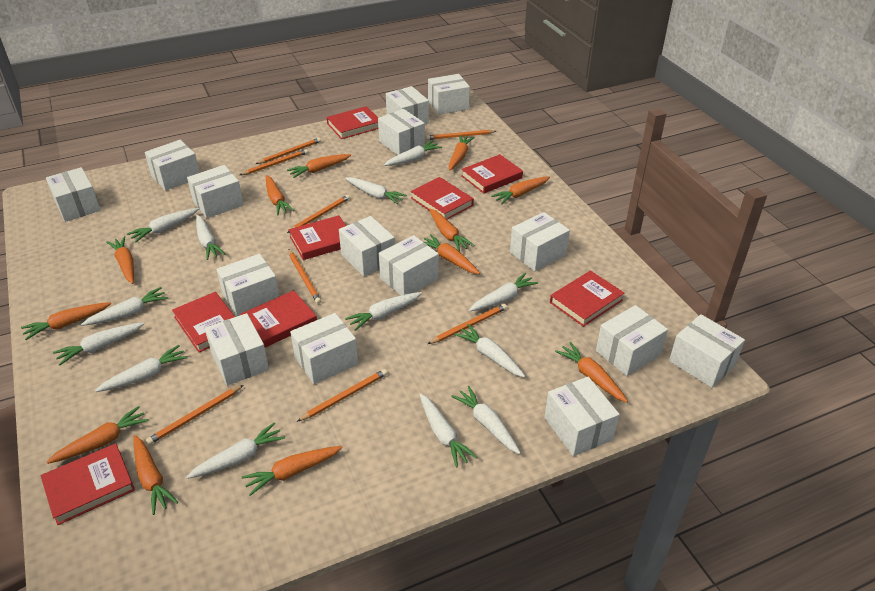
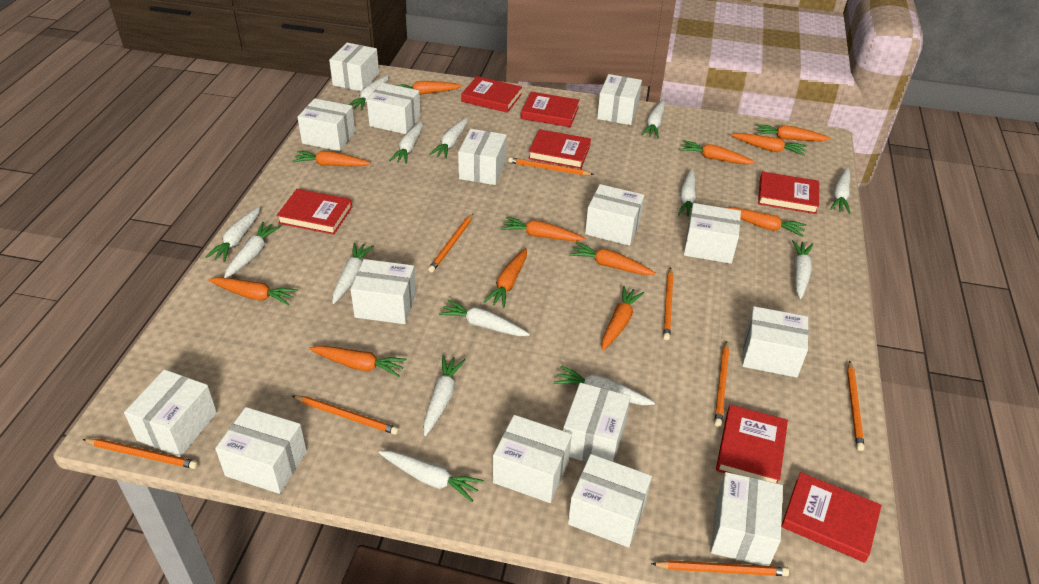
red book: 8 -> 7
white carrot: 13 -> 14

